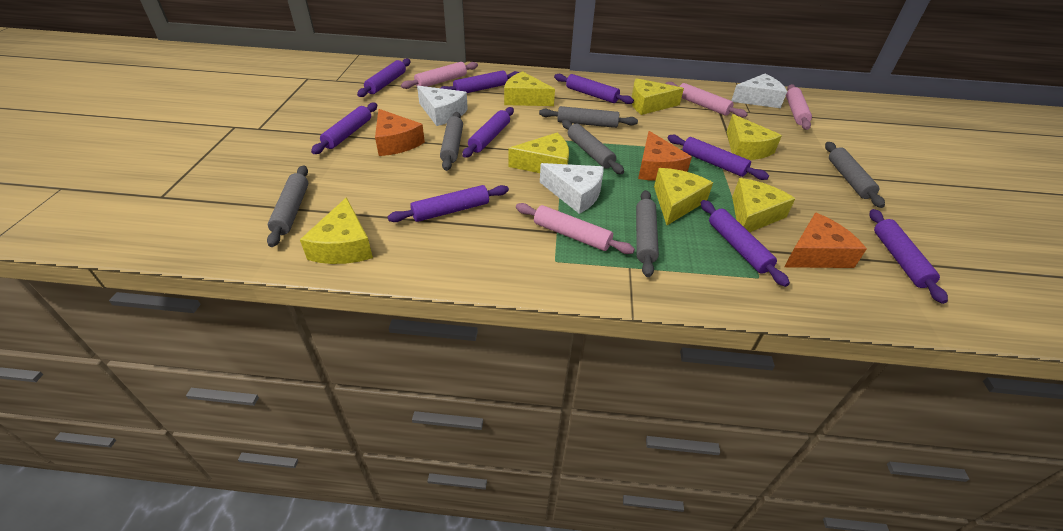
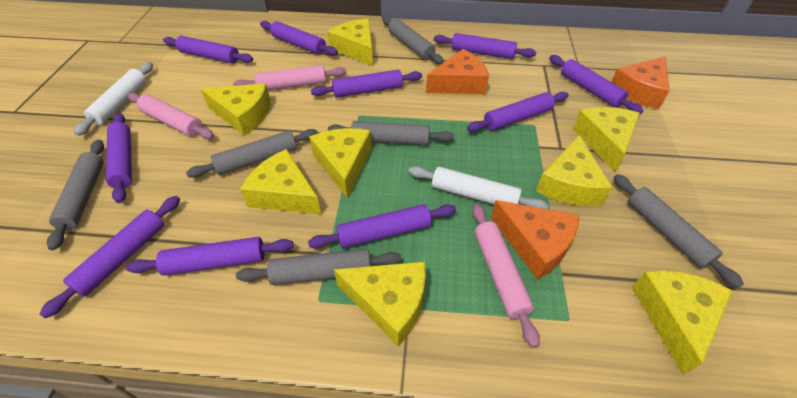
pink rolling pin: 4 -> 3
purple rolling pin: 9 -> 10
white cheese: 3 -> 0
white rolling pin: 0 -> 2
yellow cheese: 7 -> 8

